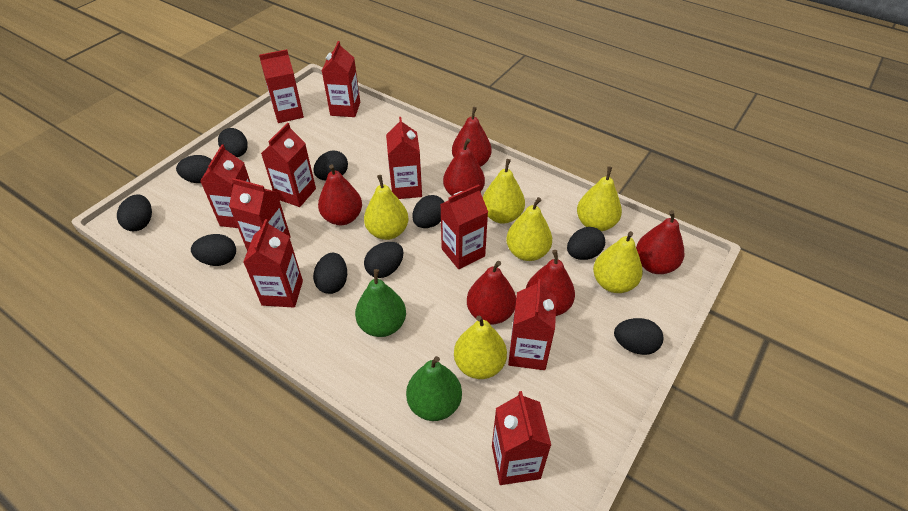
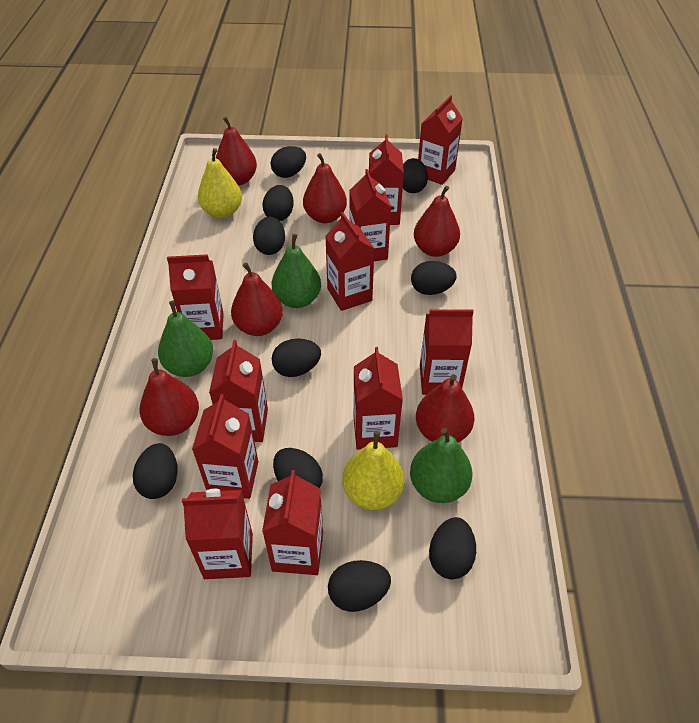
green pear: 2 -> 3
red carton: 10 -> 11
yellow pear: 6 -> 2

